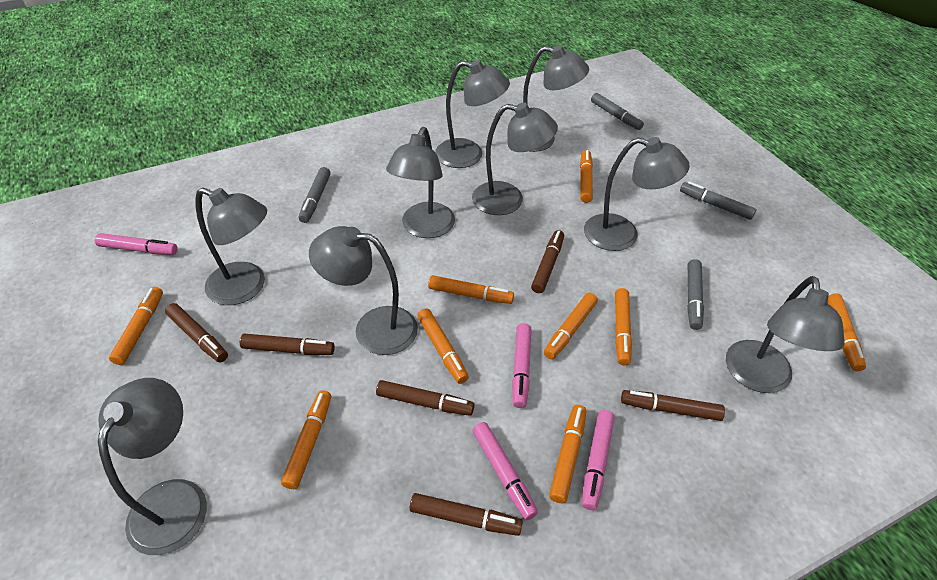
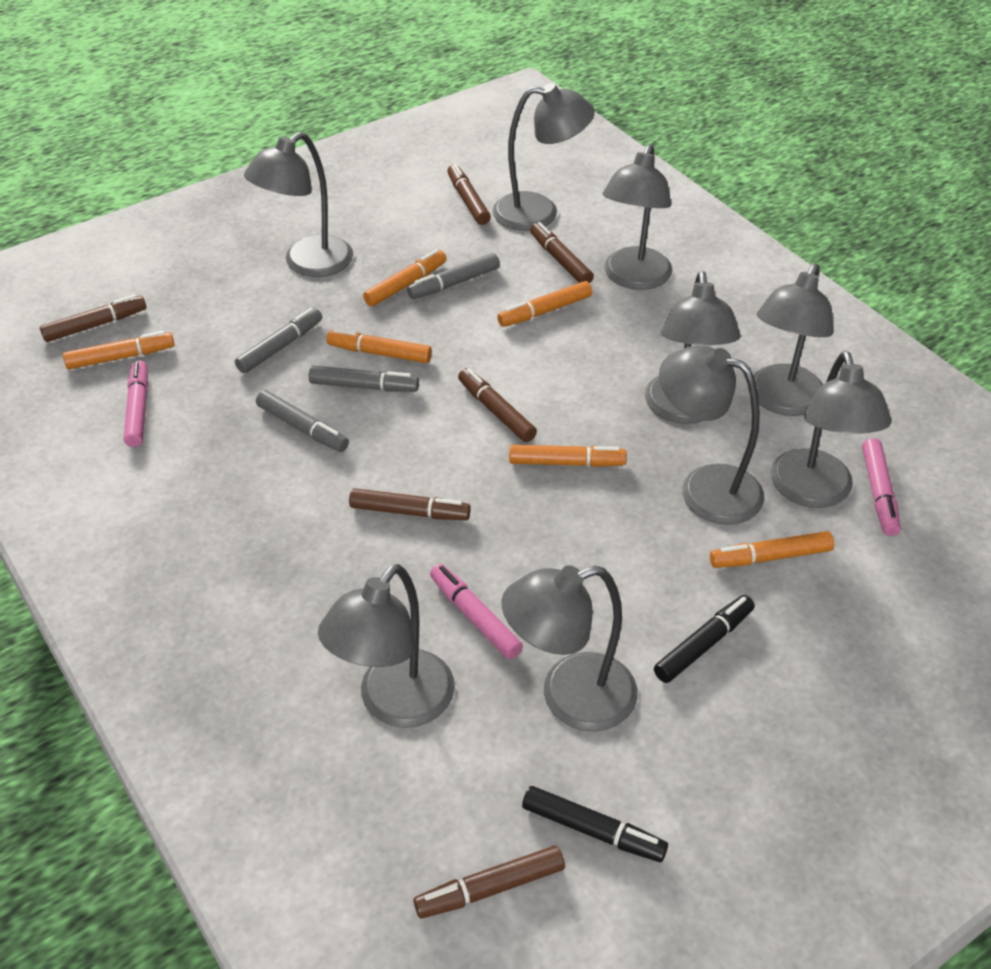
black marker: 0 -> 2
orange marker: 9 -> 6
pink marker: 4 -> 3

